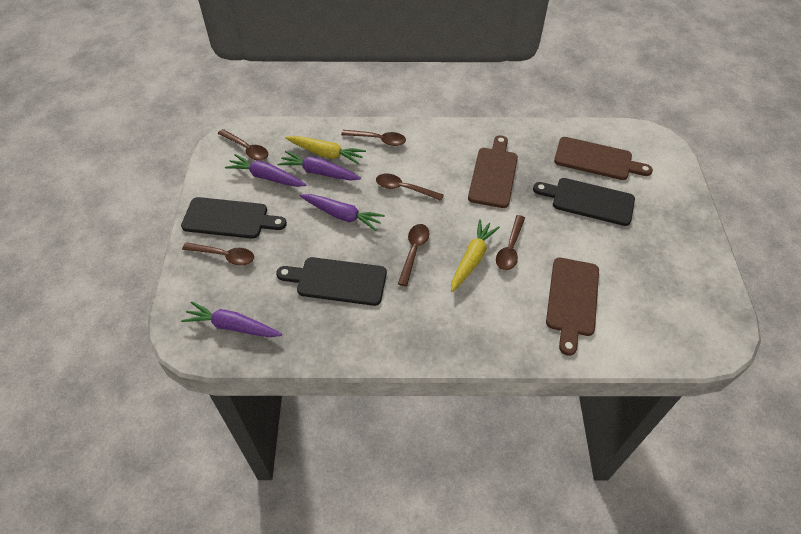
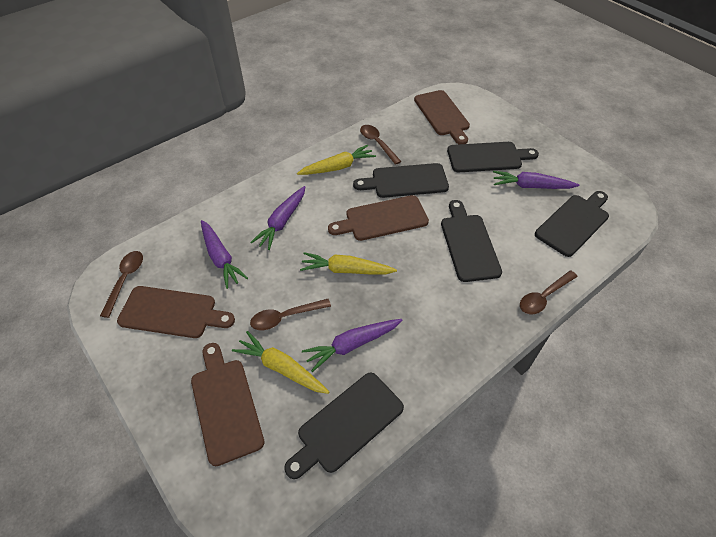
black cutting board: 3 -> 5
brown cutting board: 3 -> 4
brown spoon: 6 -> 4
yellow carrot: 2 -> 3

